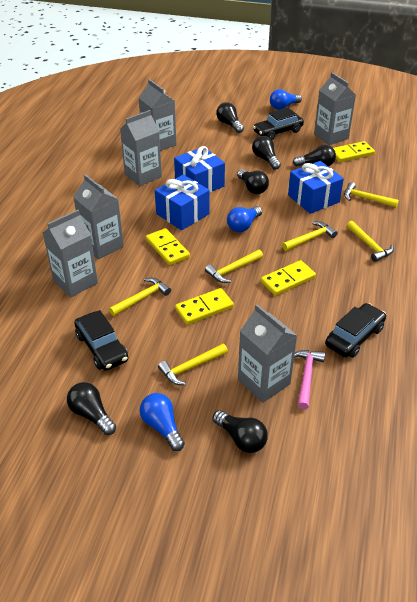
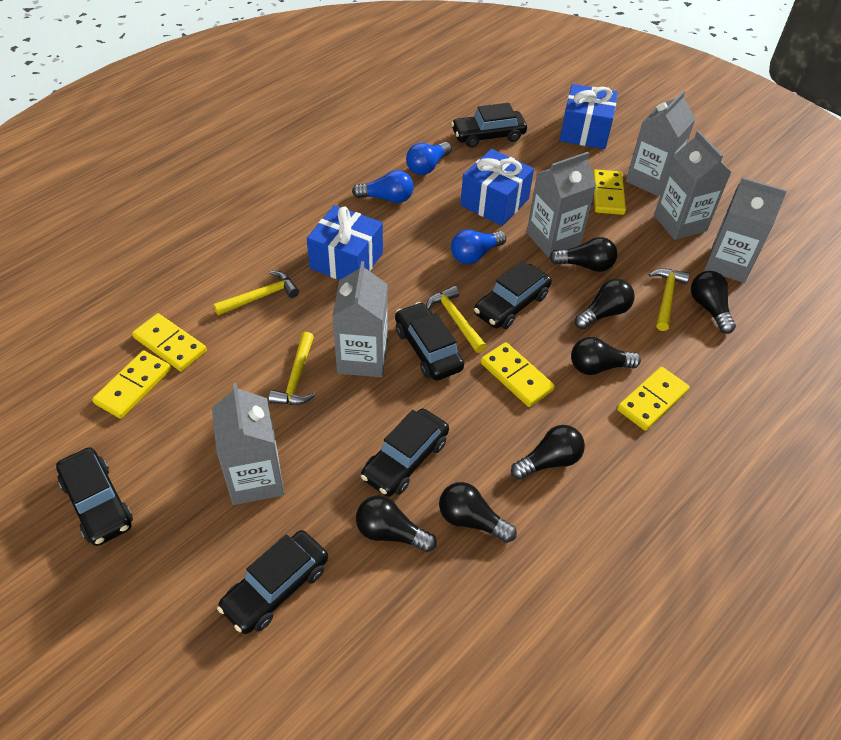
black car: 3 -> 6
black light bulb: 6 -> 7
pink hammer: 1 -> 0
yellow domino: 4 -> 5
yellow hammer: 6 -> 4

